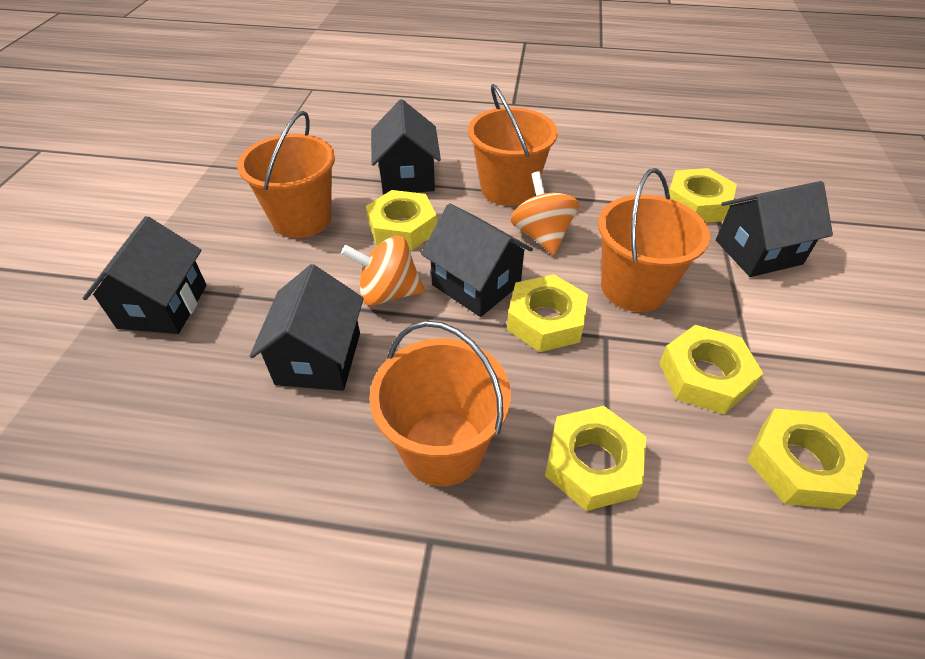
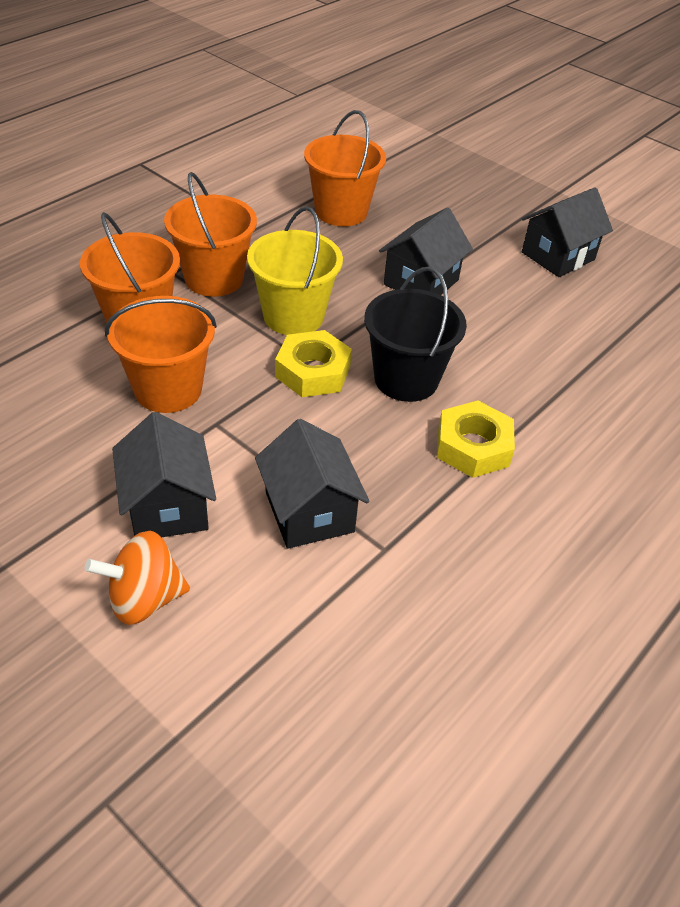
black bucket: 0 -> 1
black house: 5 -> 4
orange spinning top: 2 -> 1
yellow bucket: 0 -> 1
yellow nut: 6 -> 2

